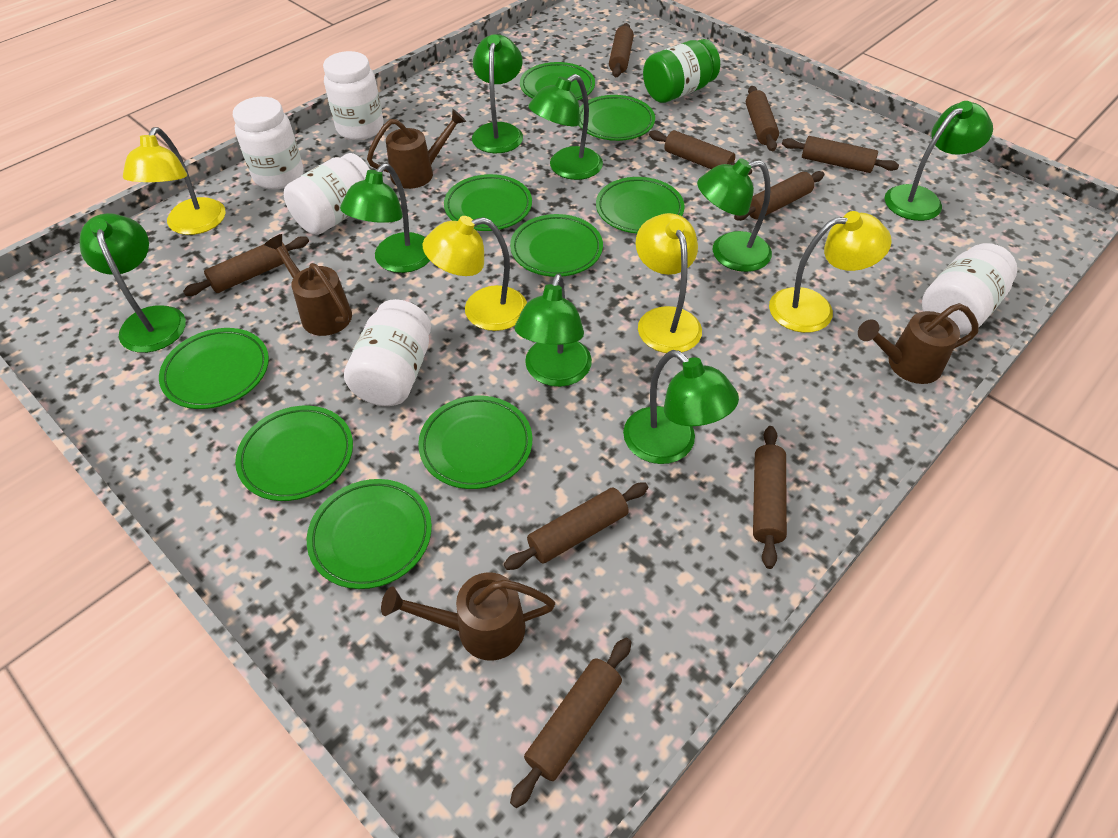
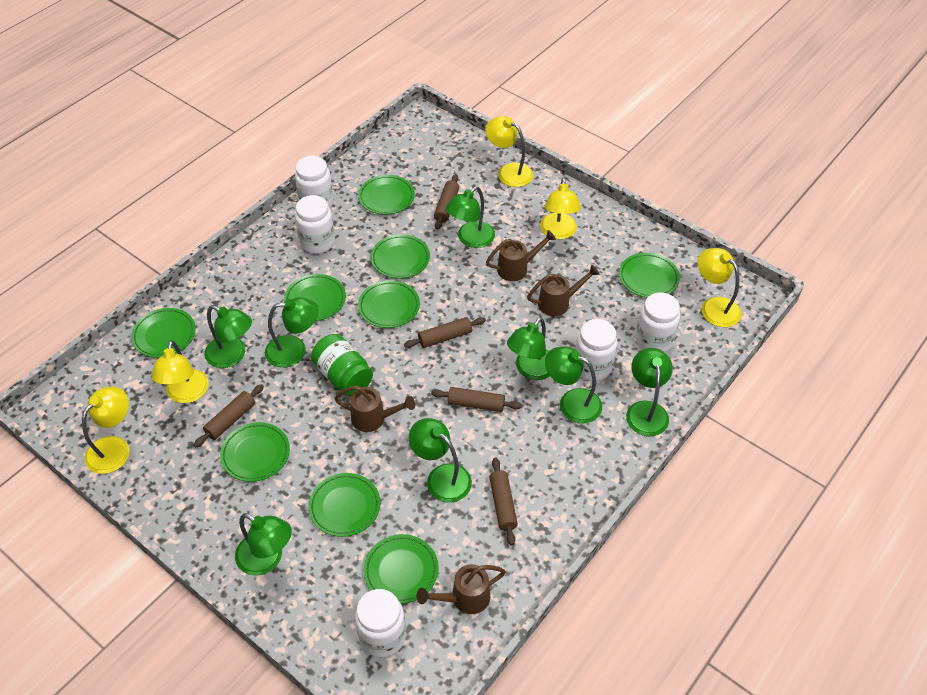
brown rolling pin: 9 -> 5
yellow lamp: 4 -> 5

